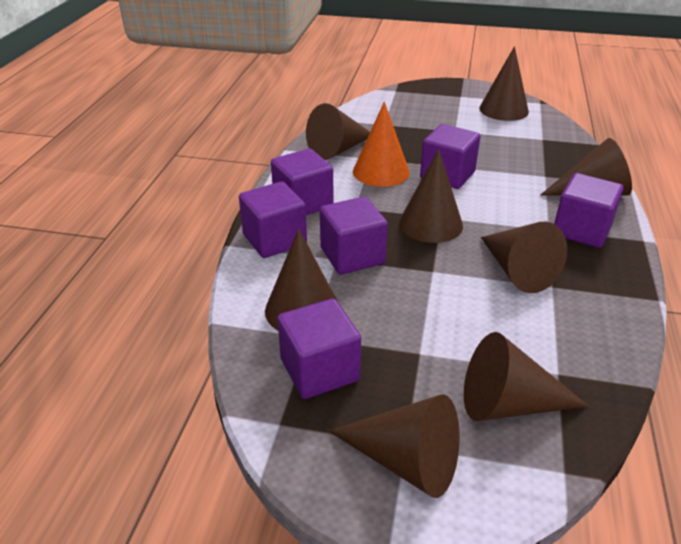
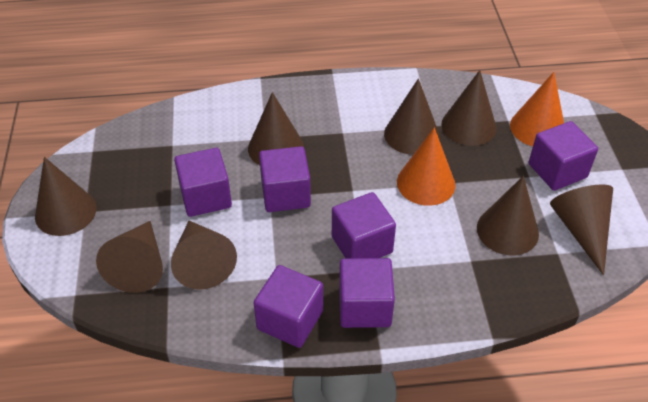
orange cone: 1 -> 2

